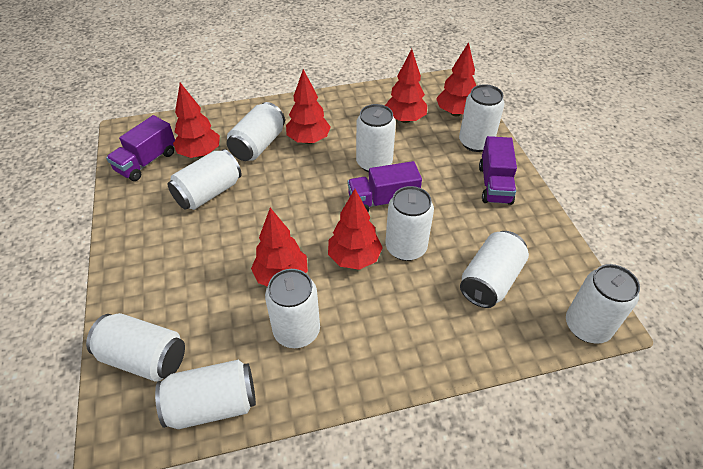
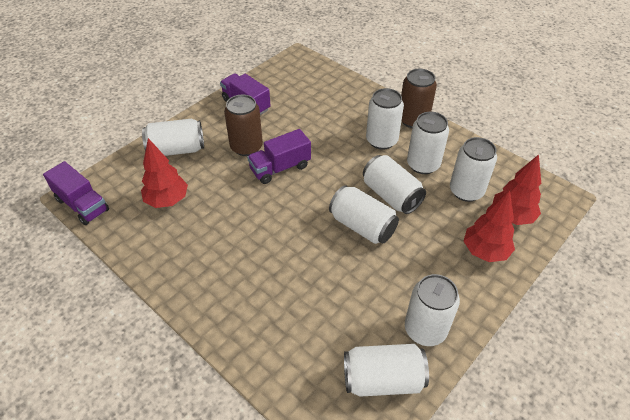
brown can: 0 -> 2
red tree: 6 -> 3
white can: 10 -> 8

